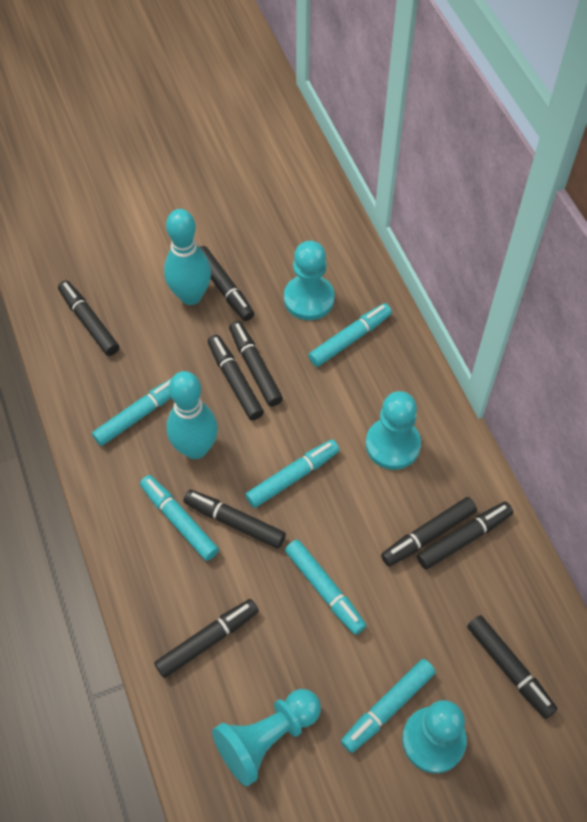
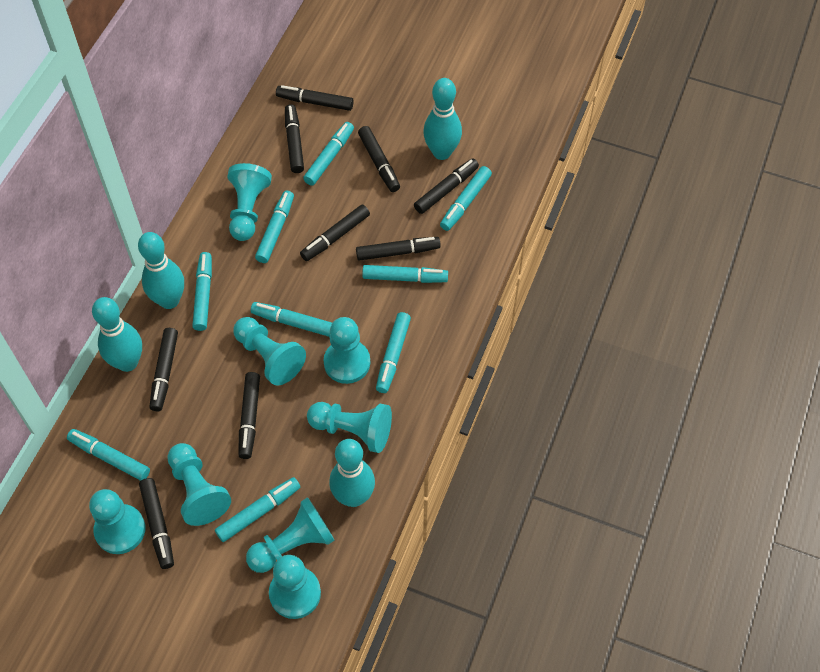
turquoise bowling pin: 2 -> 4
turquoise marker: 6 -> 9
turquoise pawn: 4 -> 8

